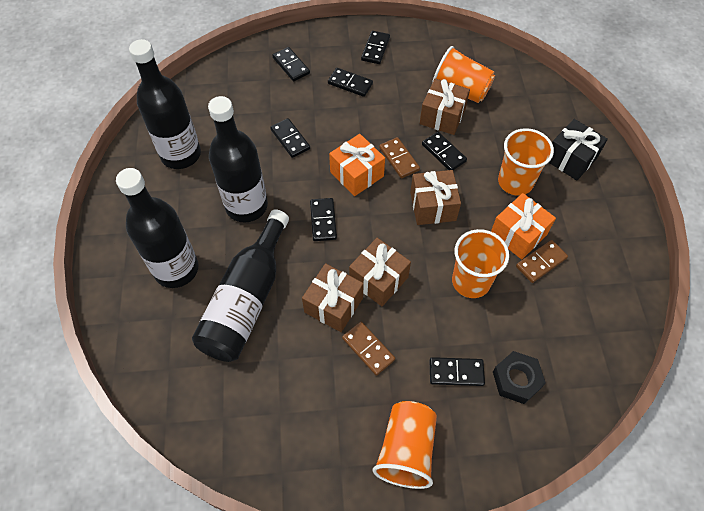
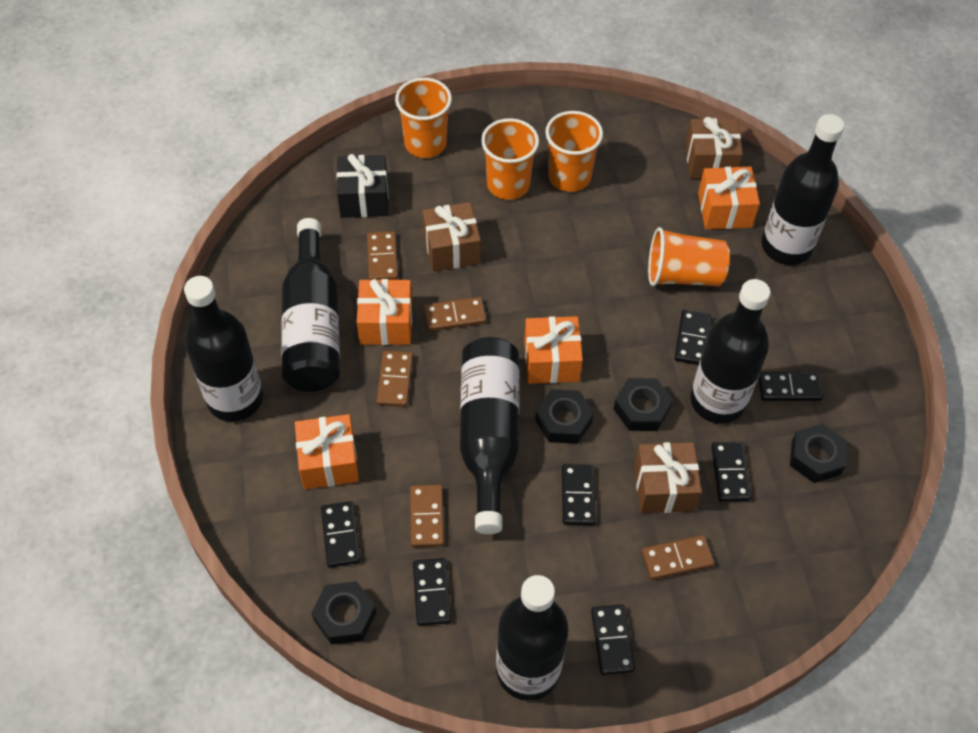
black bottle: 4 -> 6
black nut: 1 -> 4
brown domino: 3 -> 5
brown gift: 4 -> 3
orange gift: 2 -> 4

